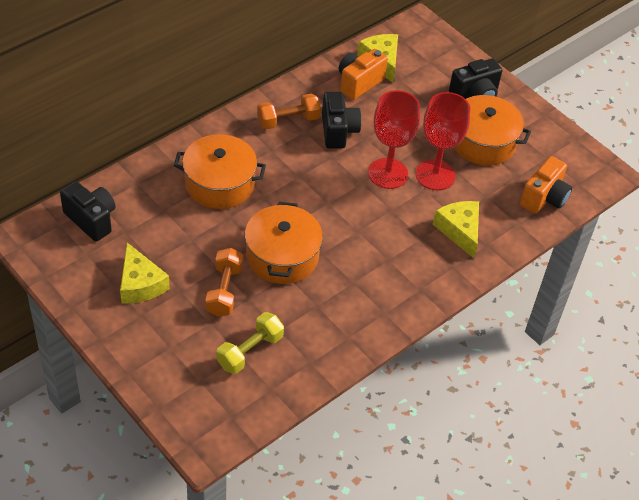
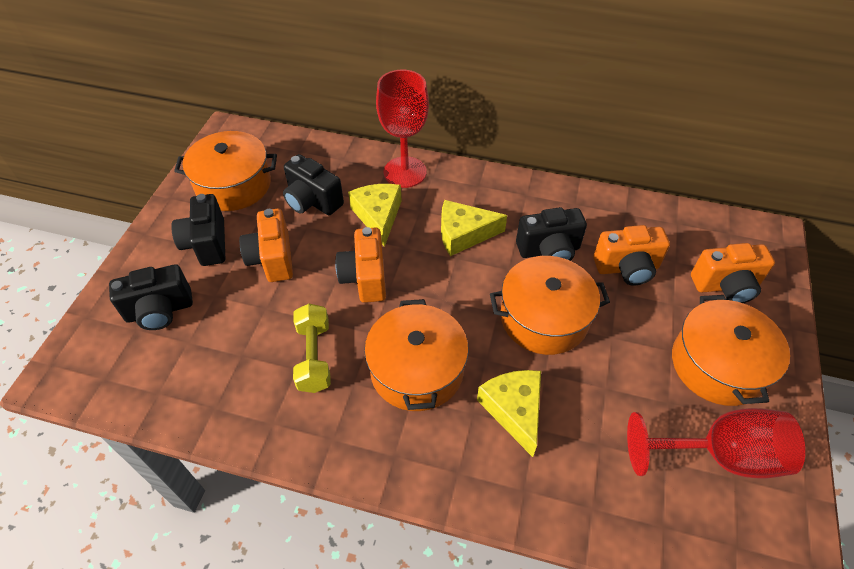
black camera: 3 -> 4
orange camera: 2 -> 4
orange dumbbell: 2 -> 0
orange pot: 3 -> 4

